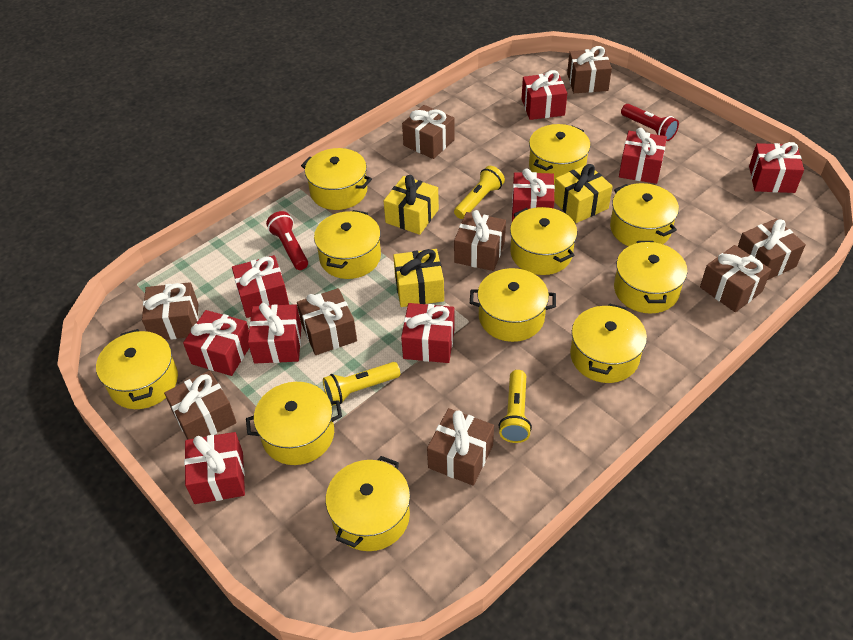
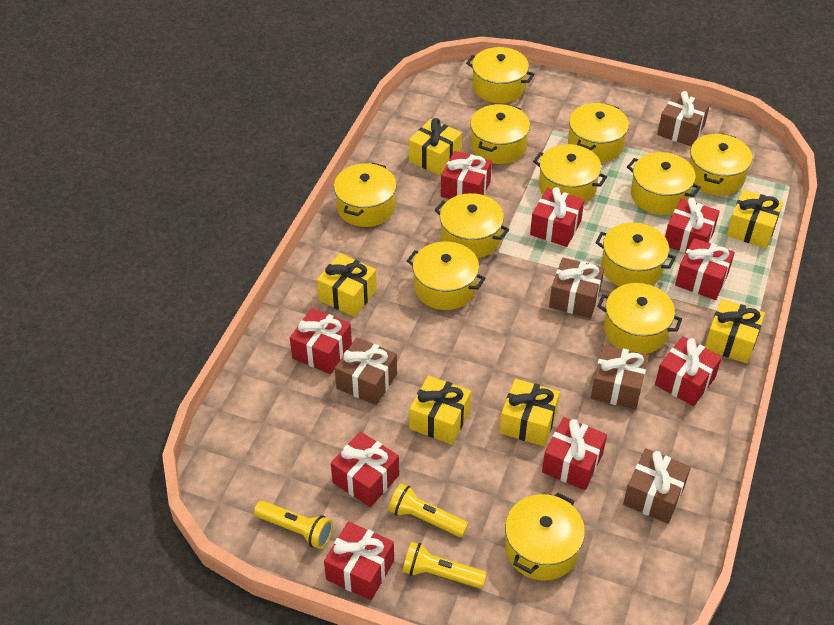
brown gift: 9 -> 5
red flashlight: 2 -> 0
yellow gift: 3 -> 6
yellow pot: 11 -> 12

